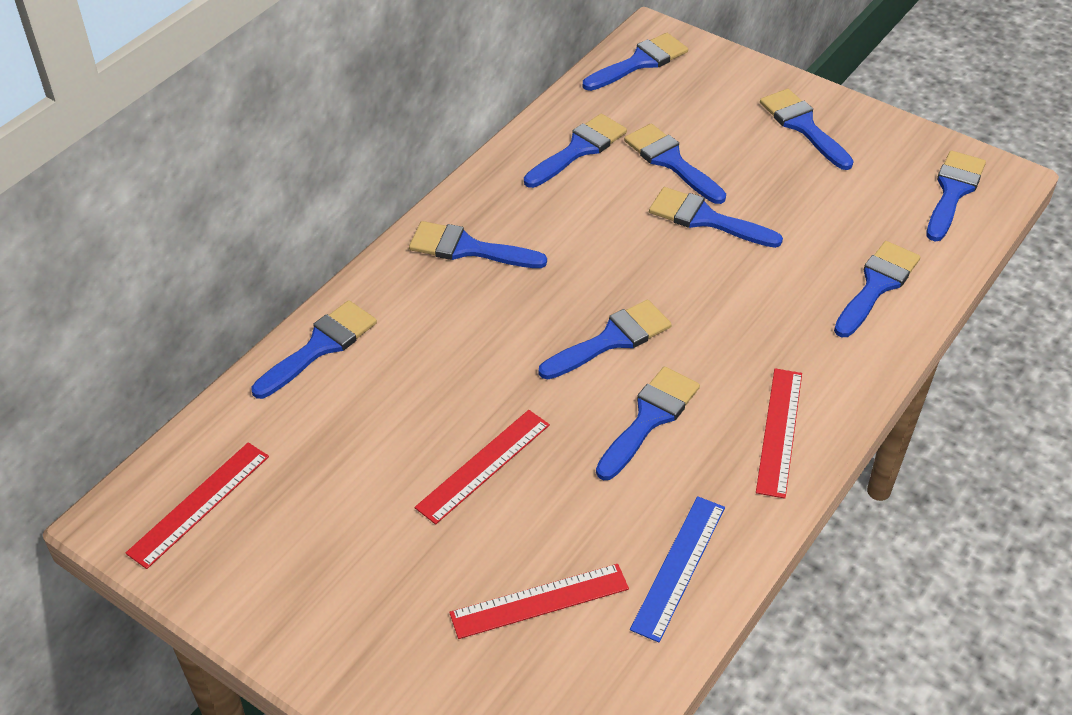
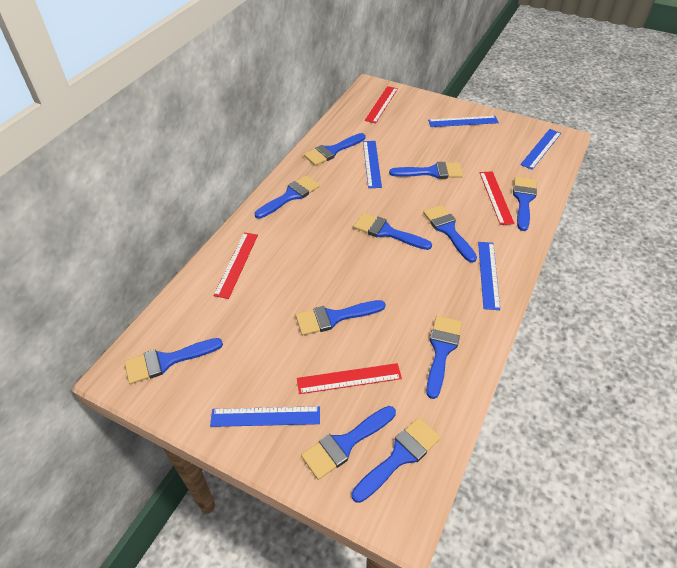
blue ruler: 1 -> 5

